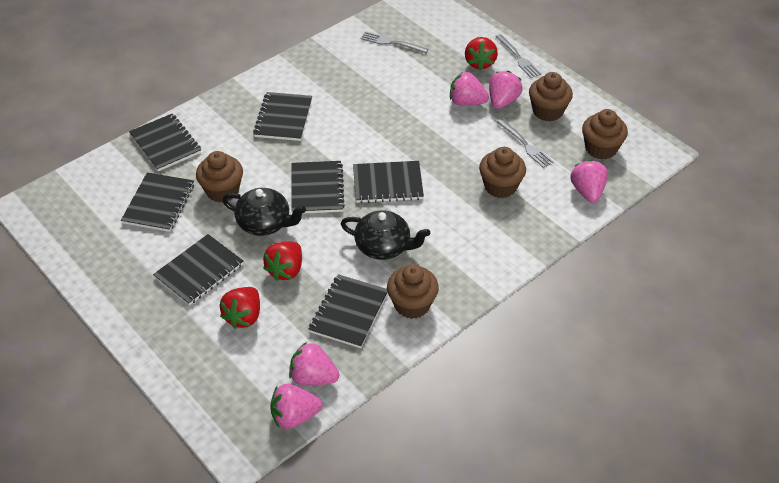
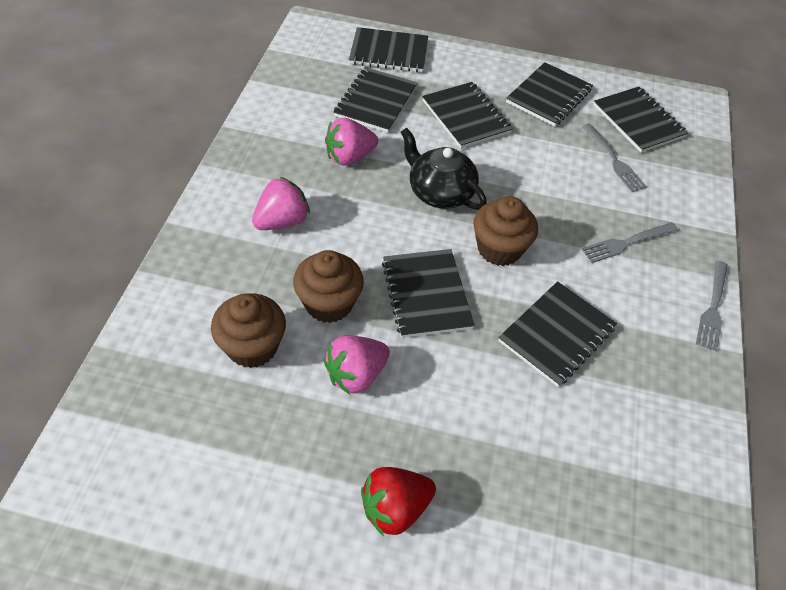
black teapot: 2 -> 1
brown cupcake: 5 -> 3
pink strawberry: 5 -> 3
red strawberry: 3 -> 1

